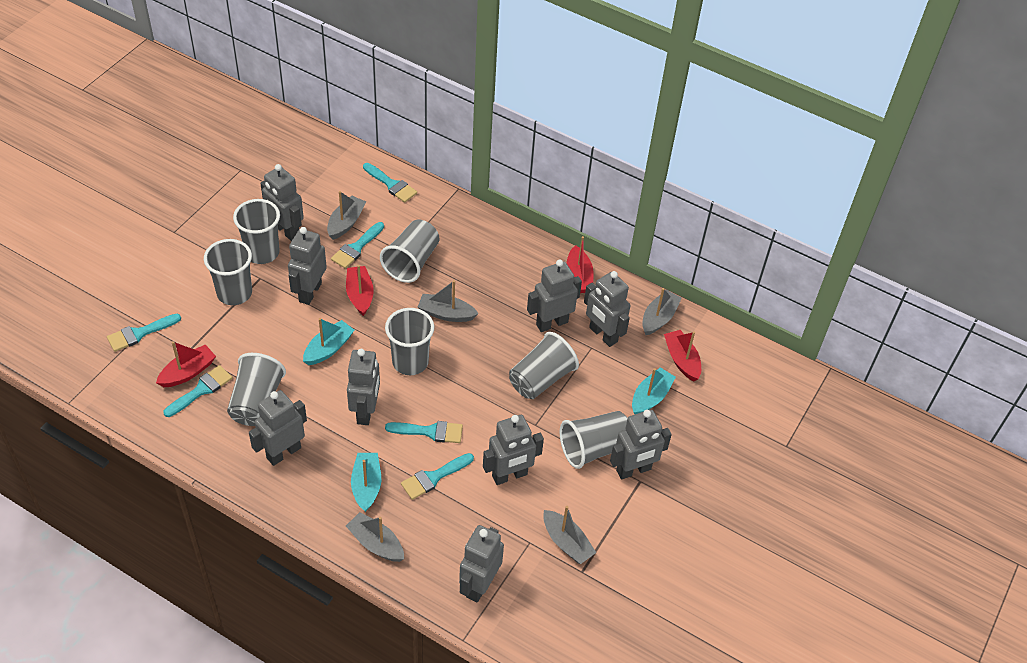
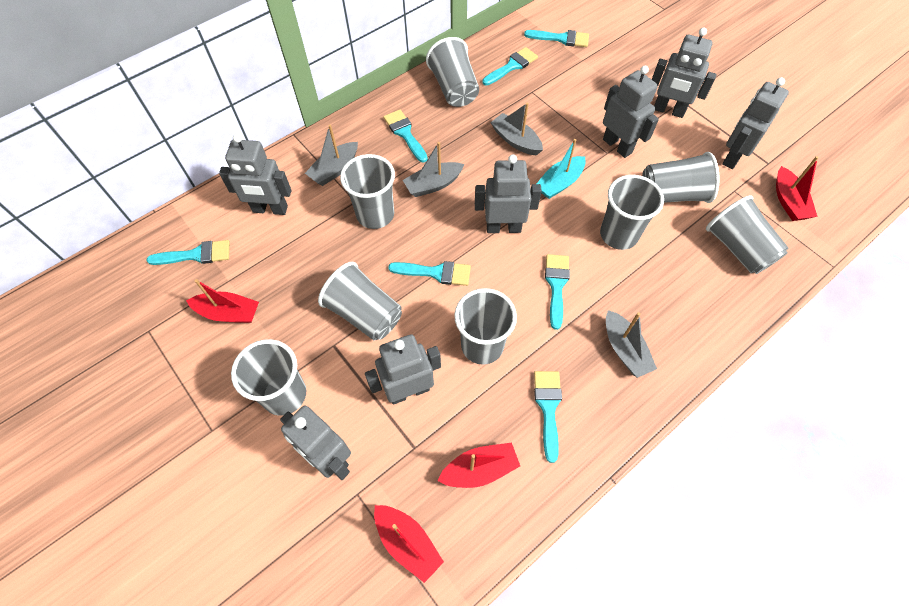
grey boat: 5 -> 4
grey cup: 7 -> 8
grey robot: 9 -> 7
turquoise boat: 3 -> 1
turquoise brush: 6 -> 7

